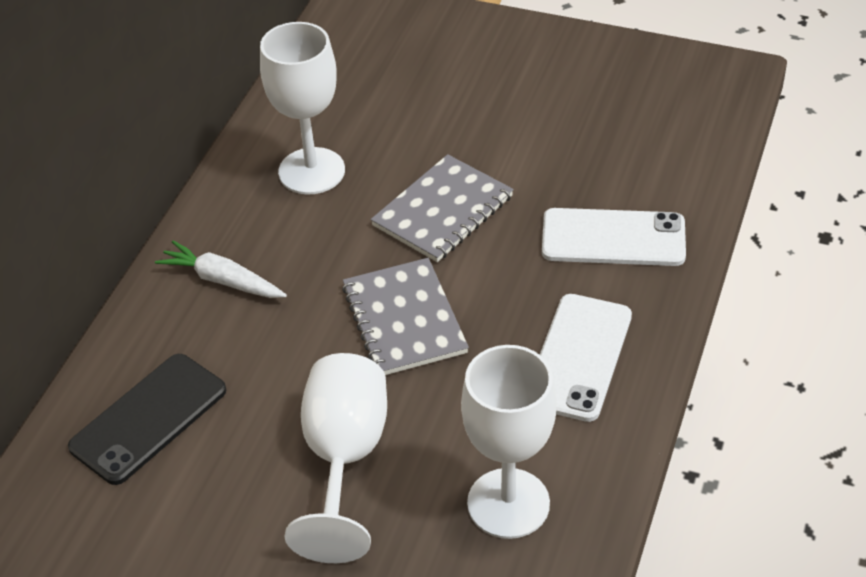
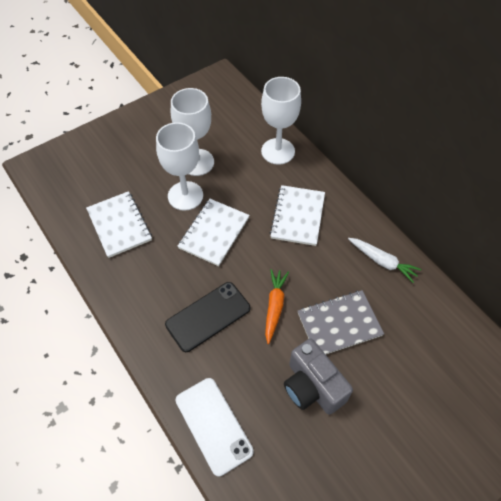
grey camera: 0 -> 1
grey notebook: 2 -> 1
orange carrot: 0 -> 1
white notebook: 0 -> 3
white phone: 2 -> 1

